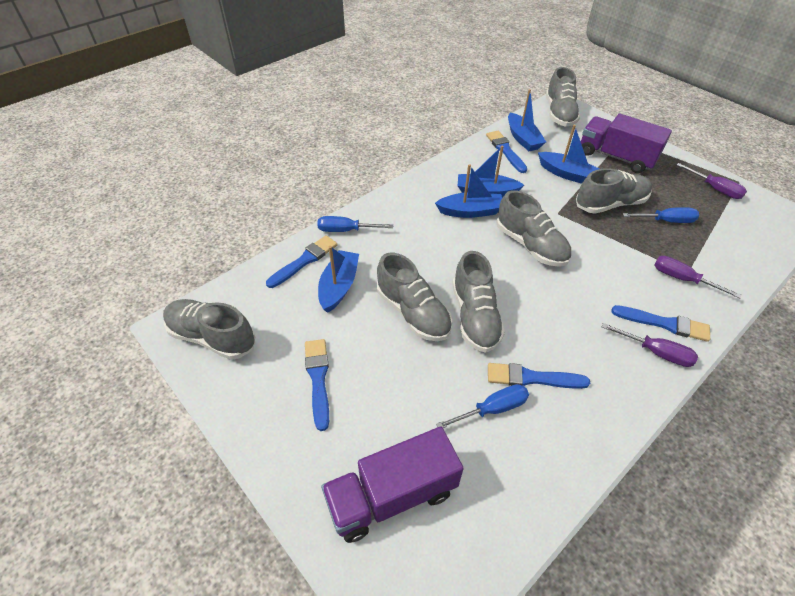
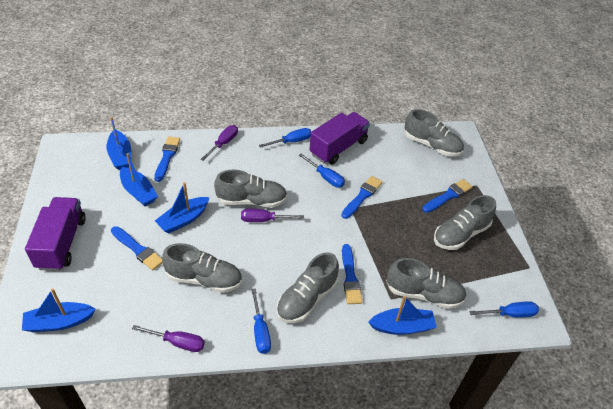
blue screwdriver: 3 -> 4

